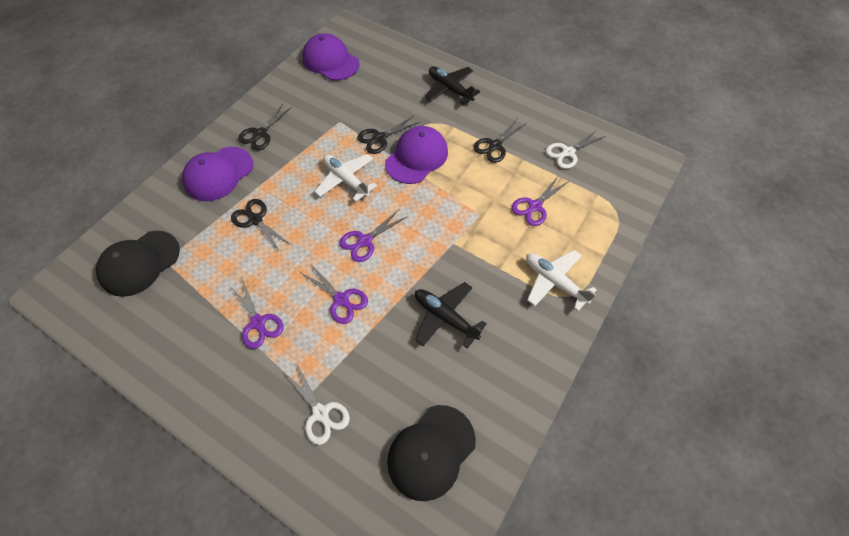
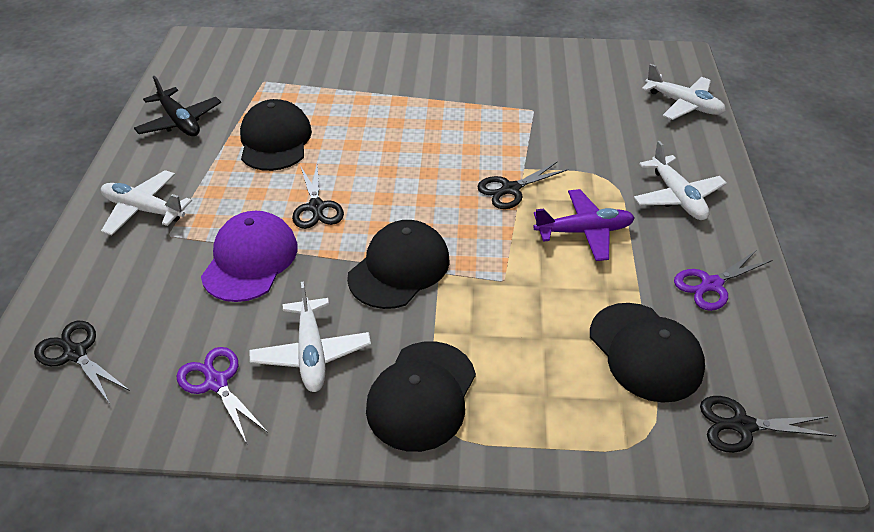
black cap: 2 -> 4
black plane: 2 -> 1
purple cap: 3 -> 1
purple plane: 0 -> 1
purple scissors: 4 -> 2
white plane: 2 -> 4
white scissors: 2 -> 0

